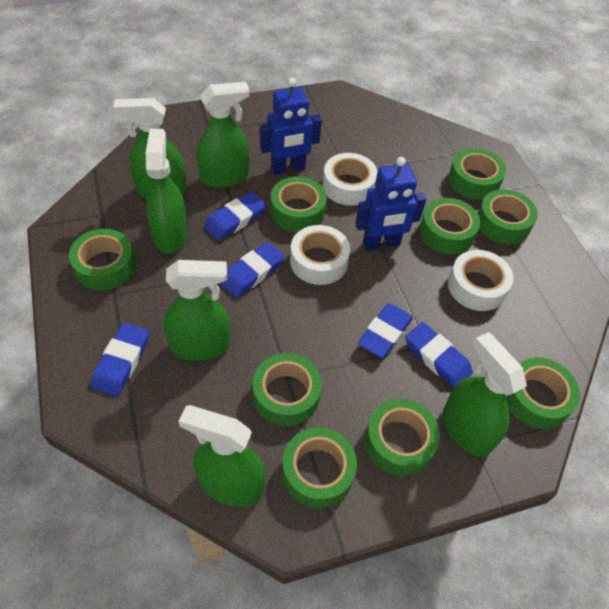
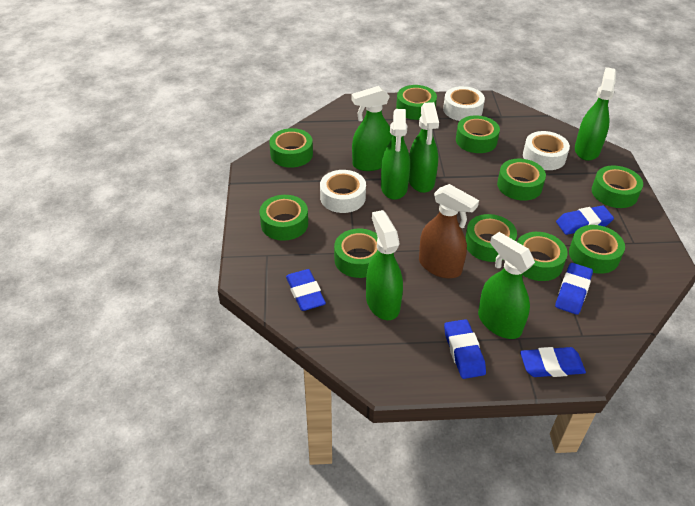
blue robot: 2 -> 0
brown spray bottle: 0 -> 1
green tape: 9 -> 10

